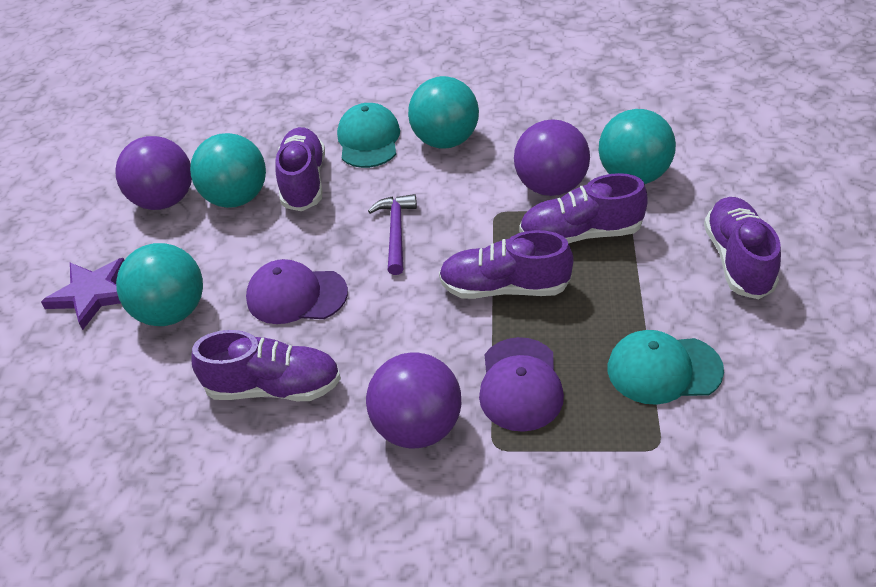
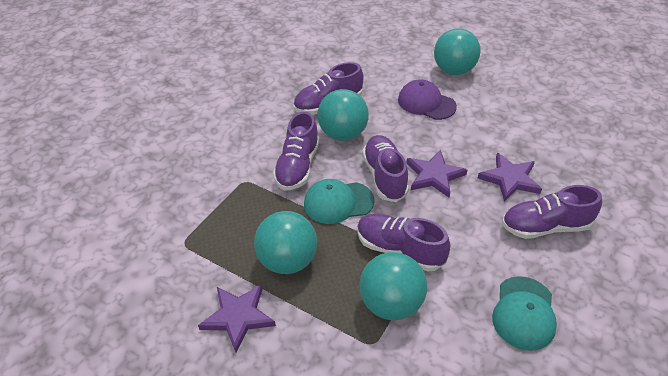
purple ball: 3 -> 0
purple cap: 2 -> 1
purple hammer: 1 -> 0
purple star: 1 -> 3

